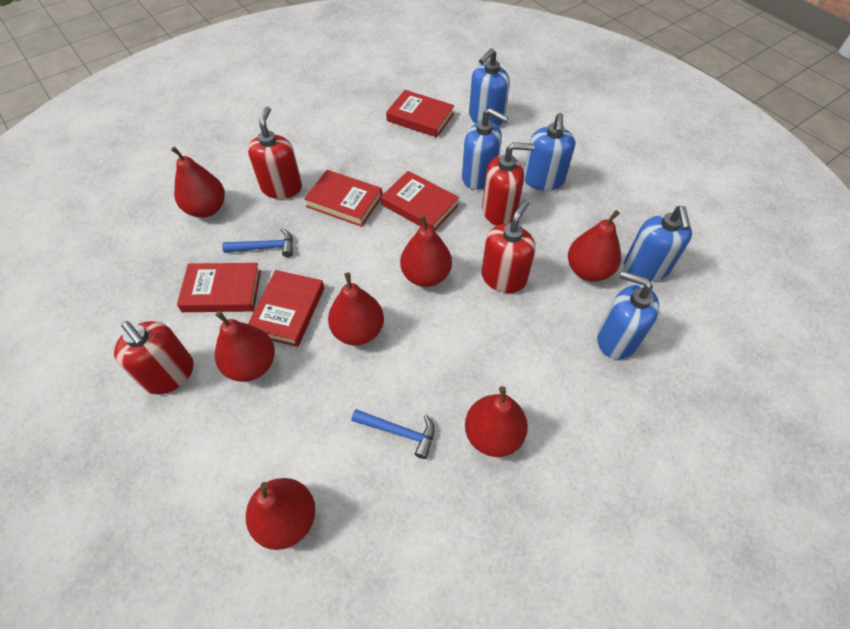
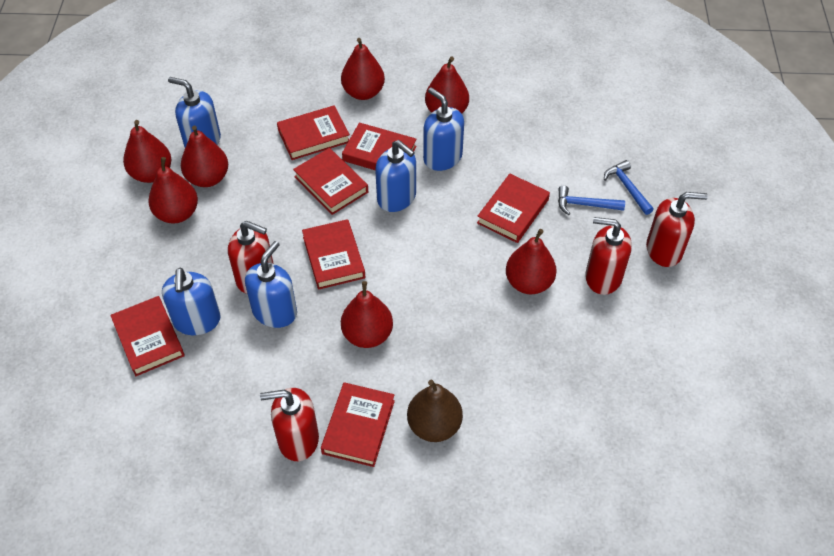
brown pear: 0 -> 1
red book: 5 -> 7

